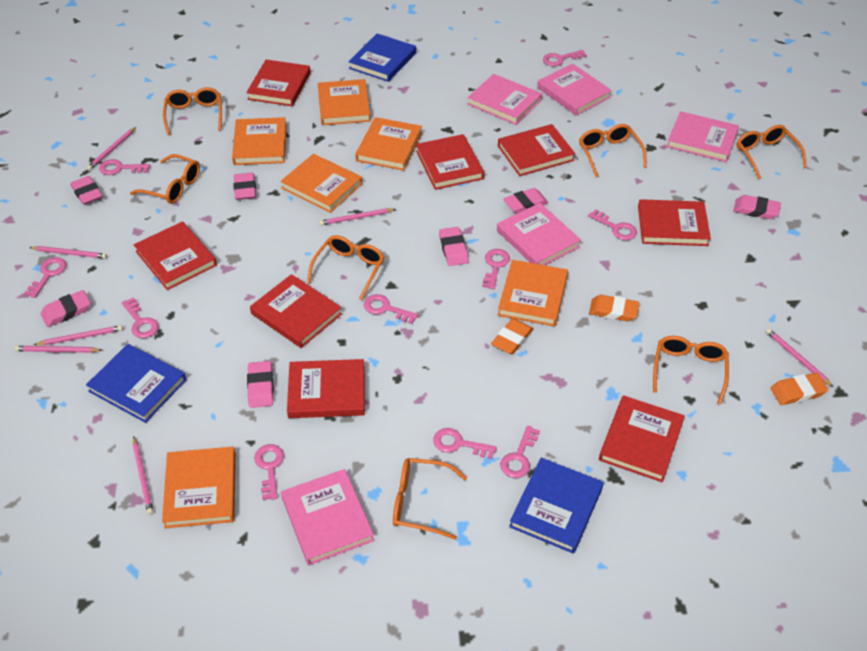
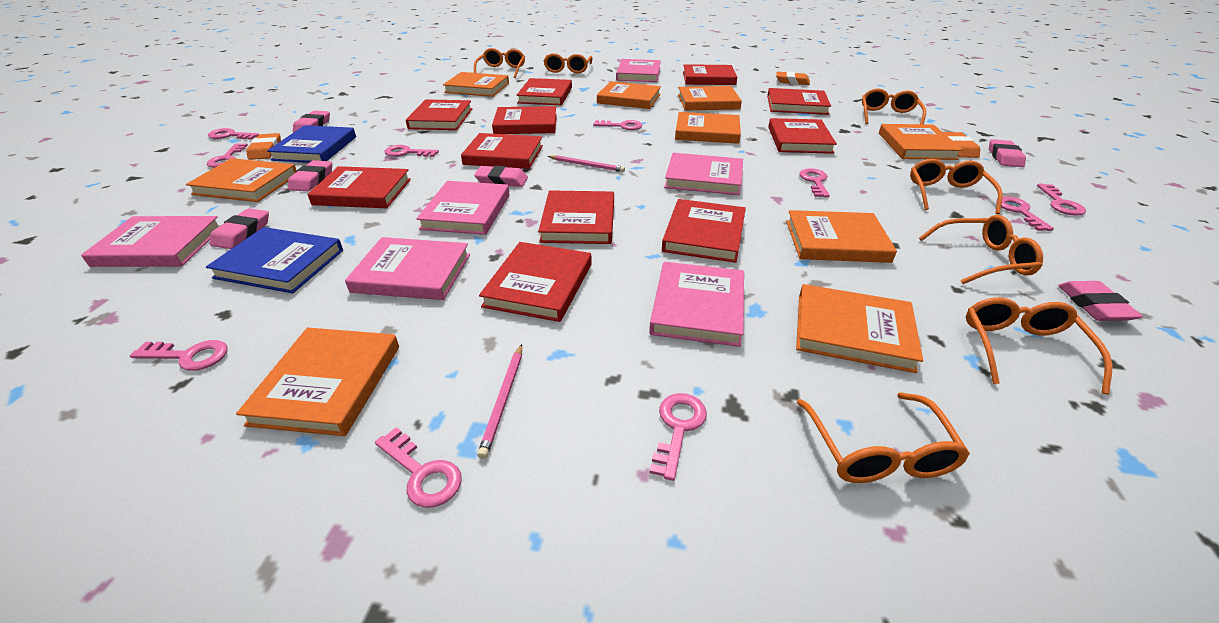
blue book: 3 -> 2
orange book: 6 -> 9
pink book: 5 -> 6
pink eraser: 7 -> 6
pink pencil: 7 -> 2
red book: 8 -> 11

